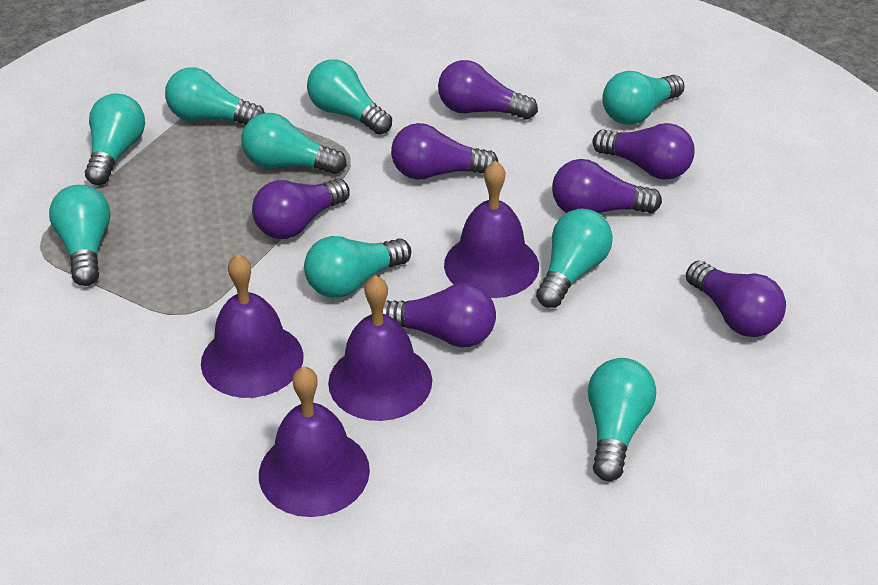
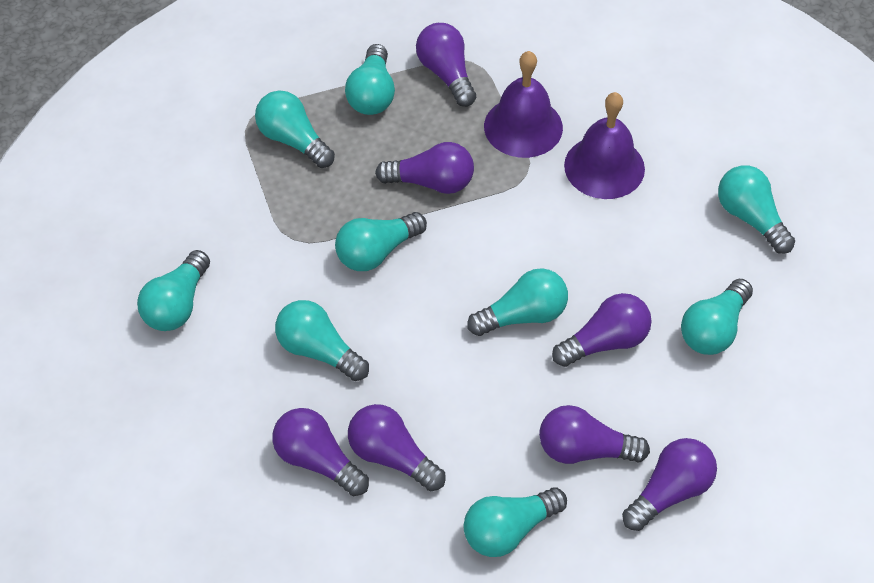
purple bell: 4 -> 2

